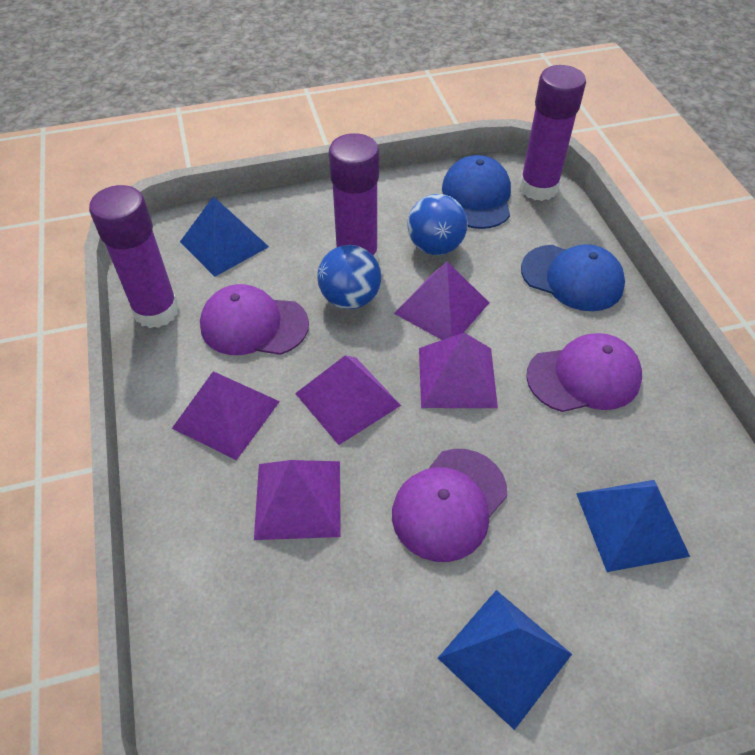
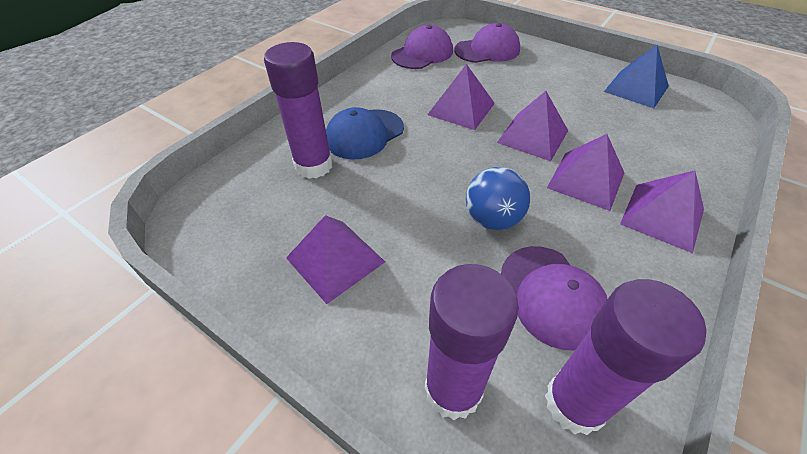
blue ball: 2 -> 1
blue cap: 2 -> 1
blue pyramid: 3 -> 1

